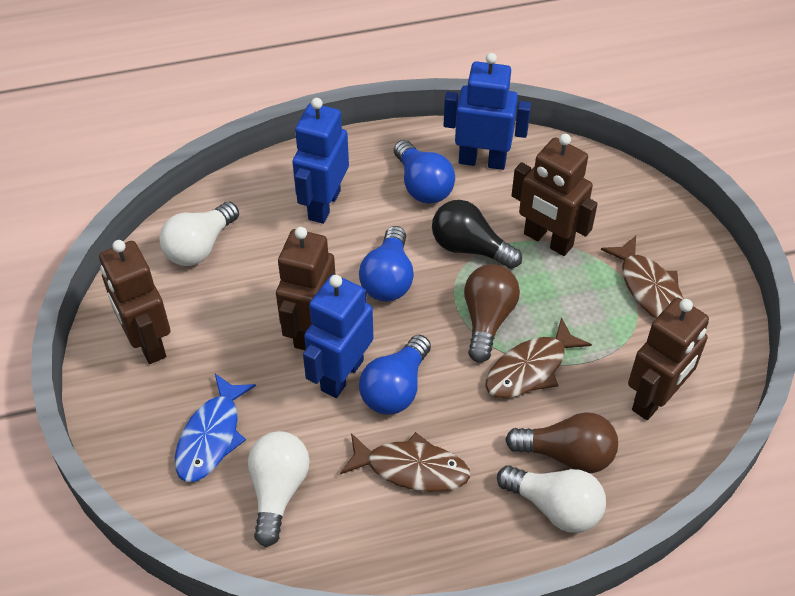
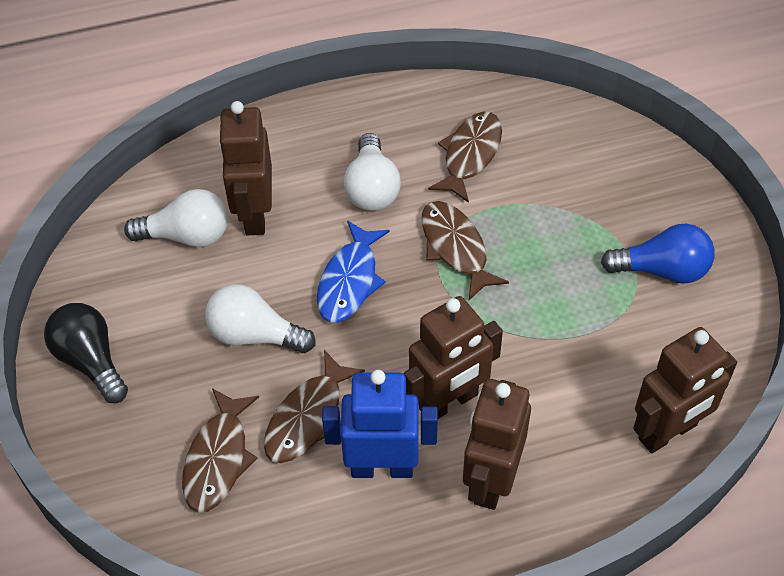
blue light bulb: 3 -> 1
blue robot: 3 -> 1
brown fish: 3 -> 4
brown light bulb: 2 -> 0

